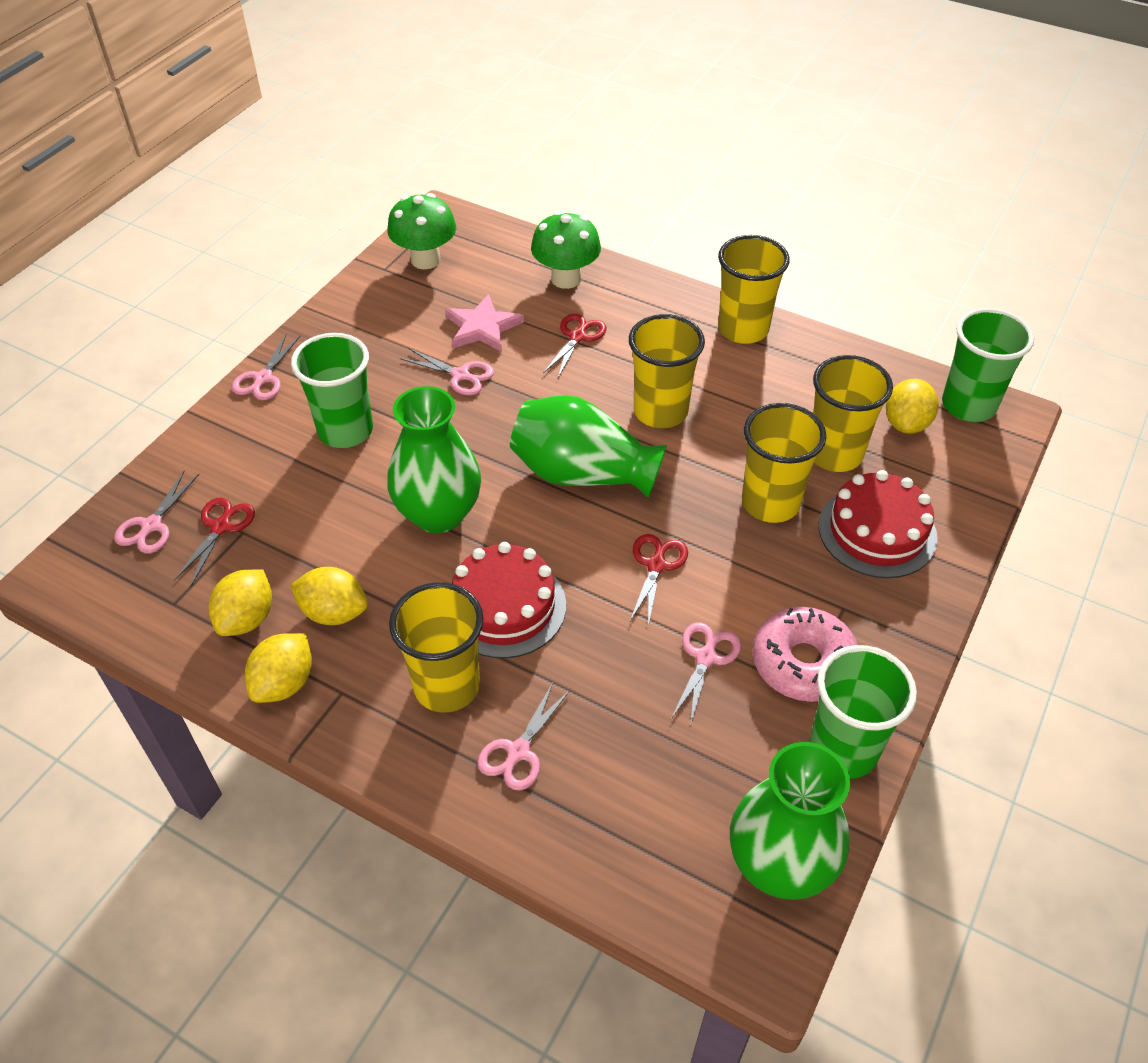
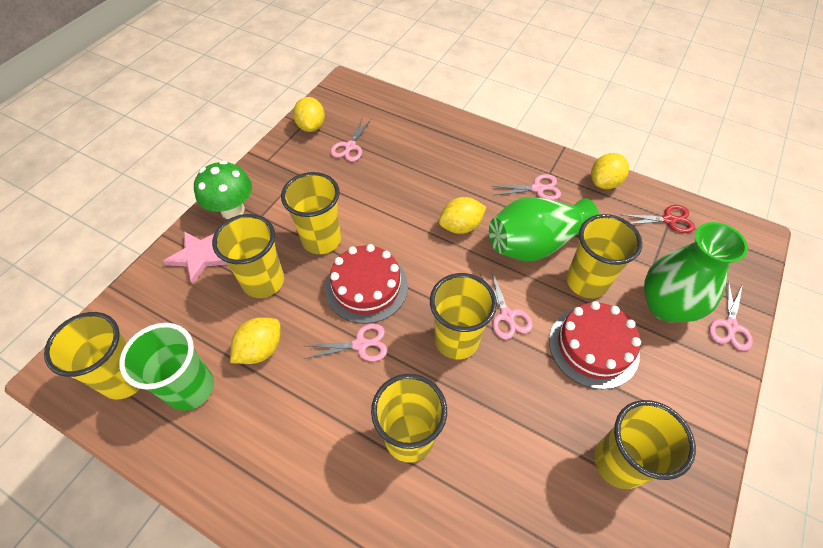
green cup: 3 -> 1
green mushroom: 2 -> 1
green vase: 3 -> 2
pink donut: 1 -> 0
red scissors: 3 -> 1
yellow cup: 5 -> 7

